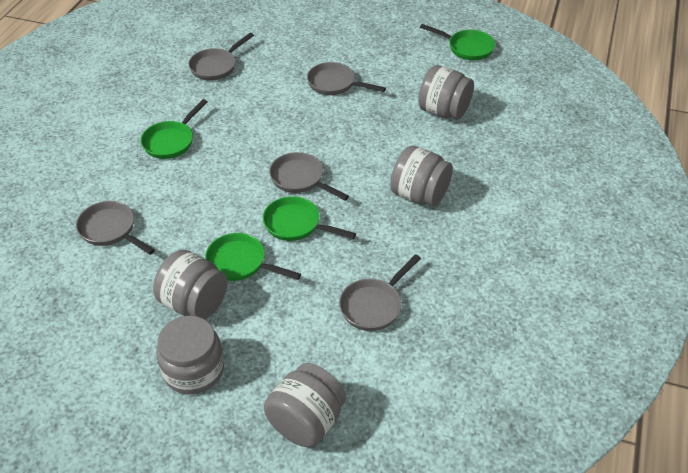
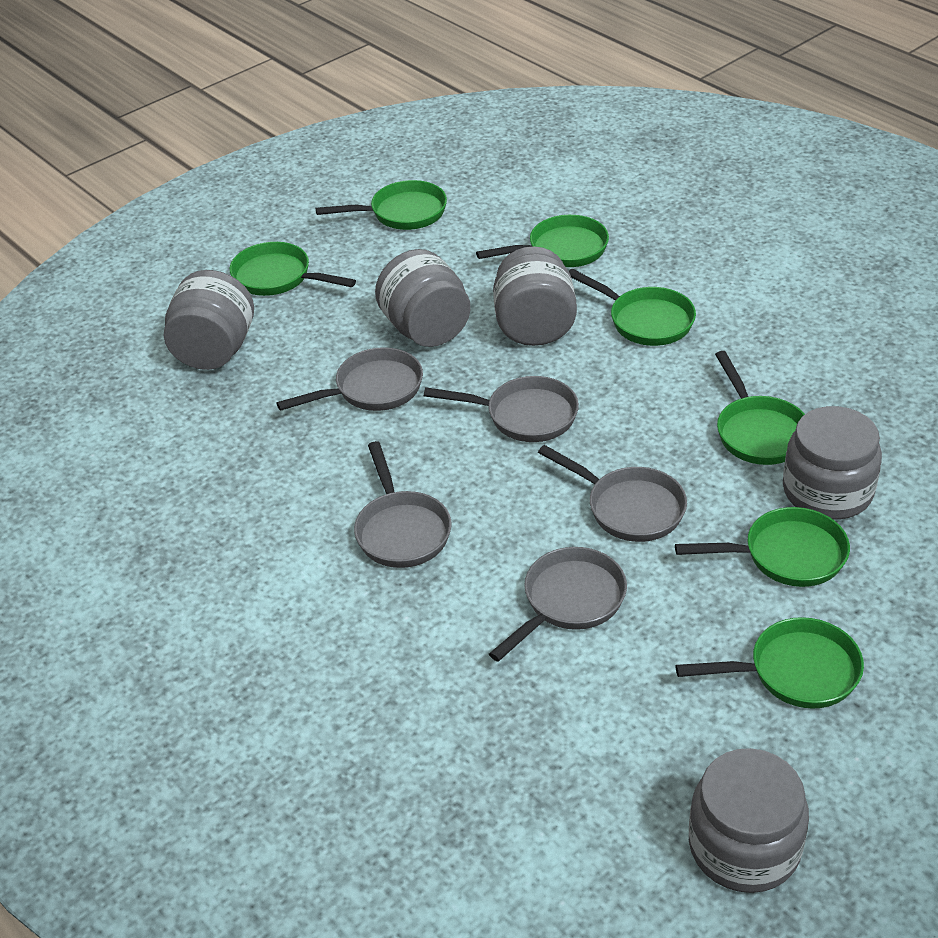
green pan: 4 -> 7

